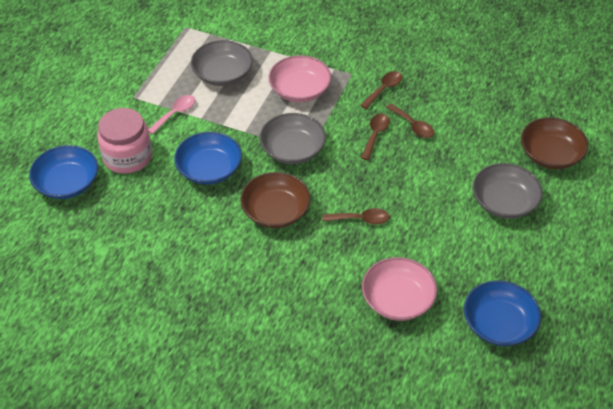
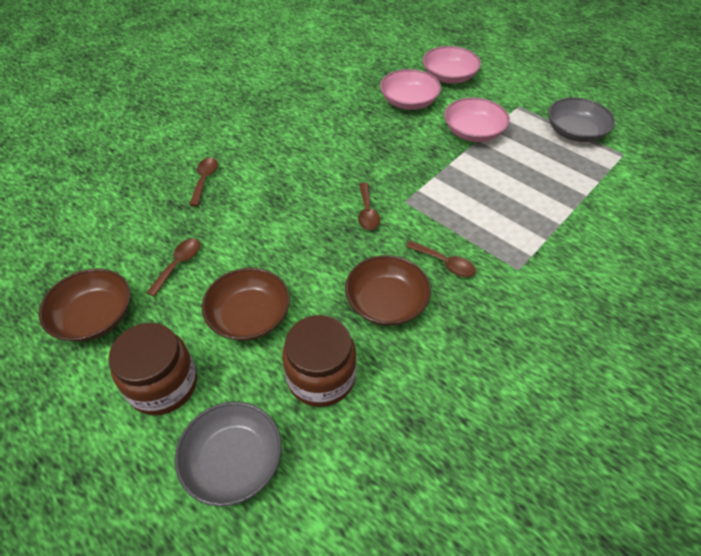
blue bowl: 3 -> 0
brown bowl: 2 -> 3
brown jar: 0 -> 2
grey bowl: 3 -> 2
pink bowl: 2 -> 3
pink jar: 1 -> 0
pink spoon: 1 -> 0

